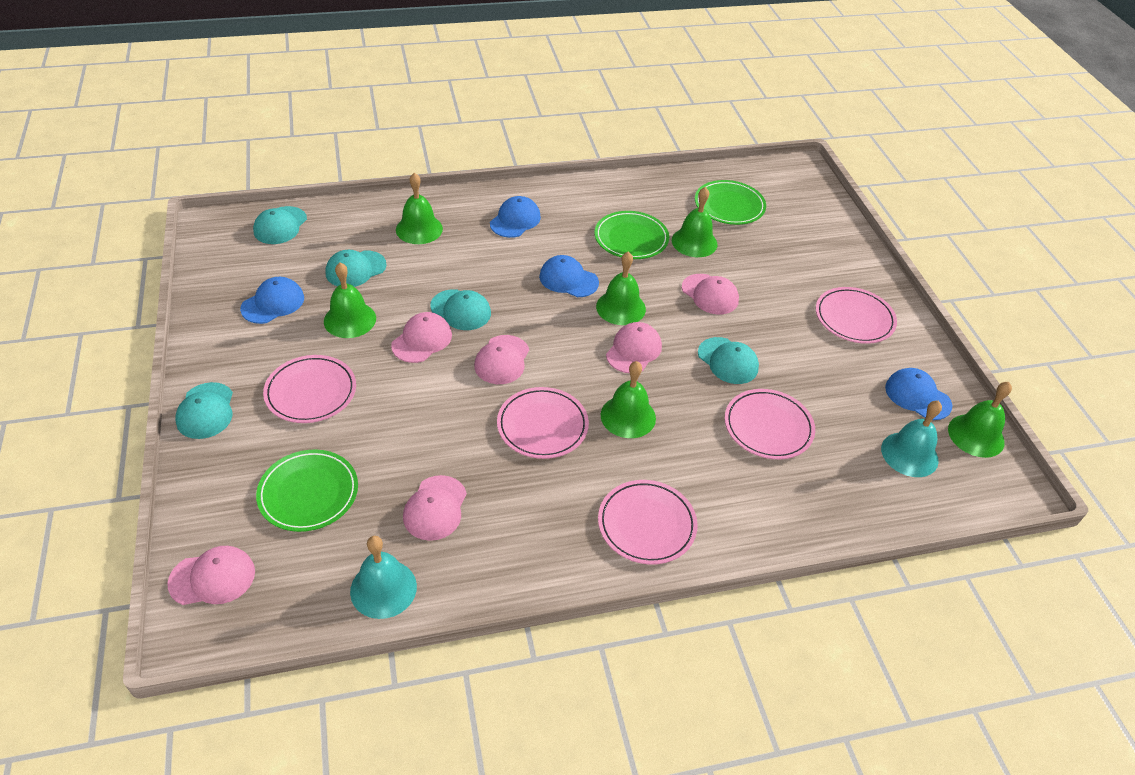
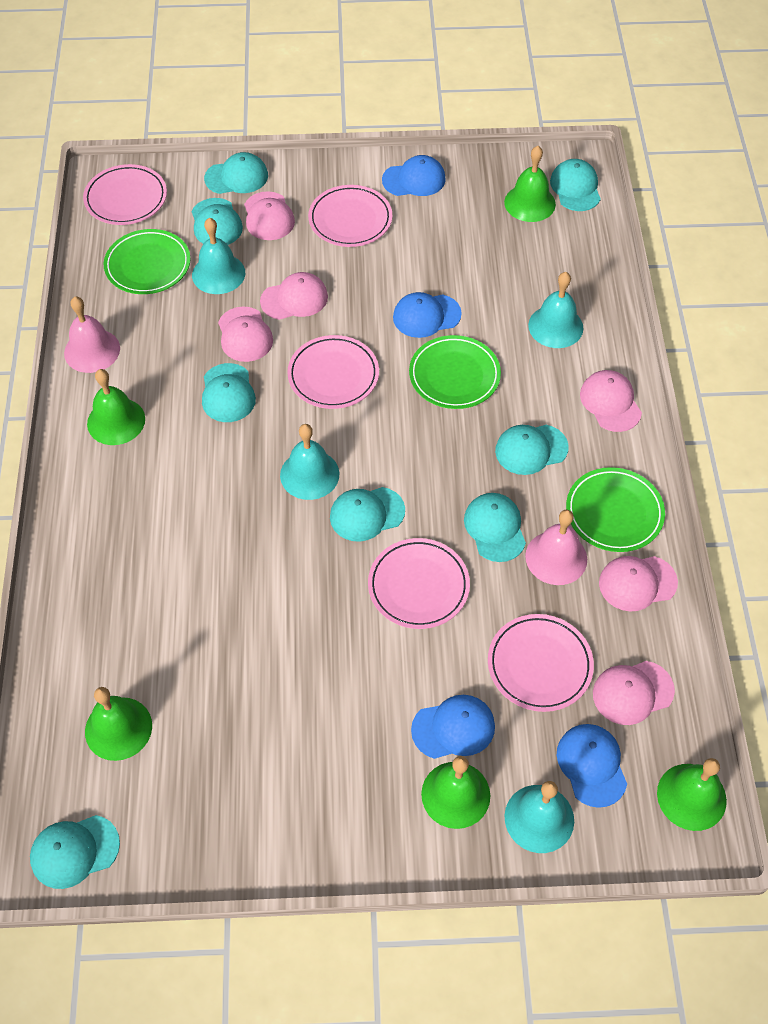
green bell: 6 -> 5
pink bell: 0 -> 2
turquoise bell: 2 -> 4
turquoise cap: 5 -> 8

